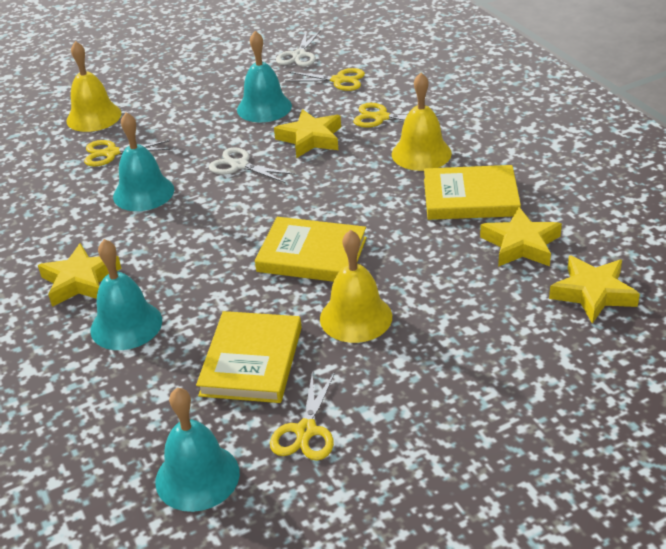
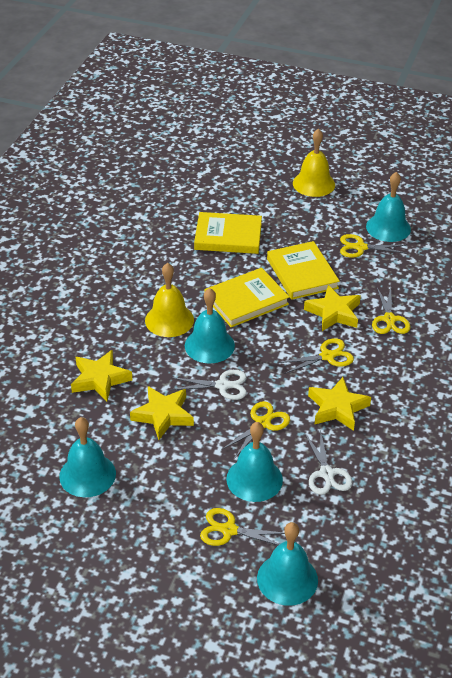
turquoise bell: 4 -> 5
yellow bell: 3 -> 2
yellow scissors: 4 -> 5

